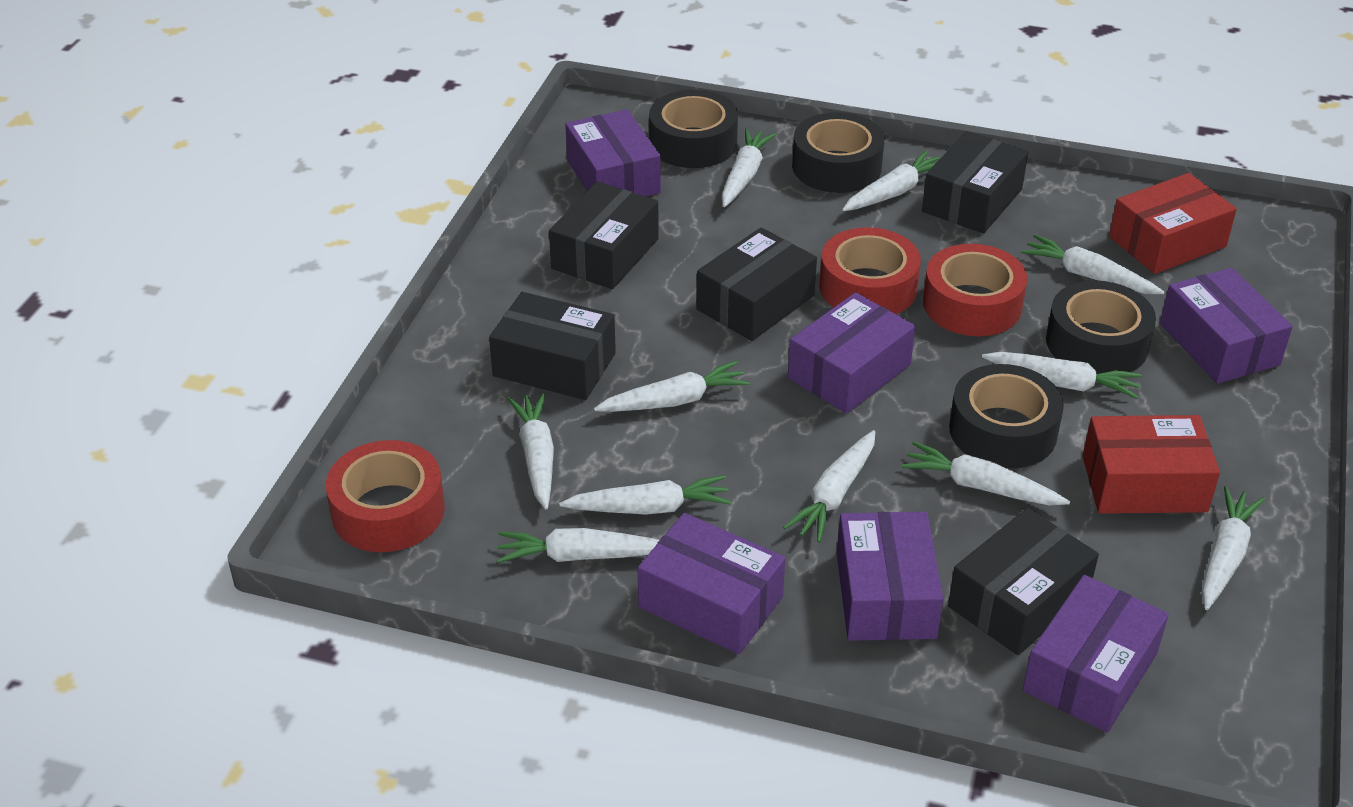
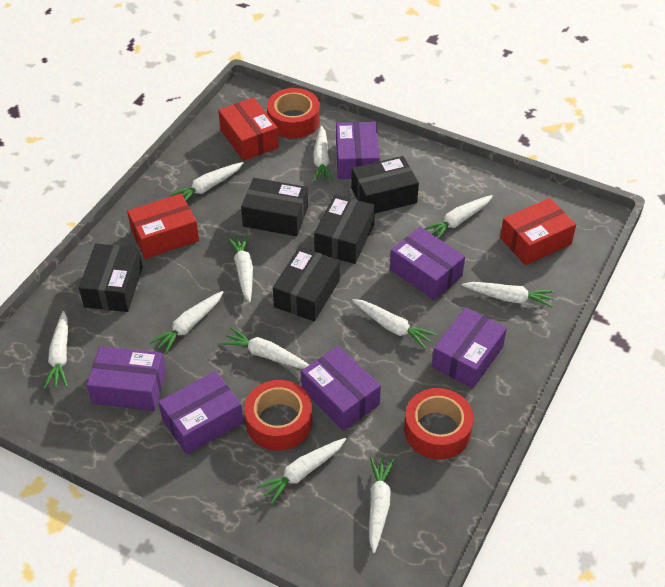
black tape: 4 -> 0
red box: 2 -> 3

